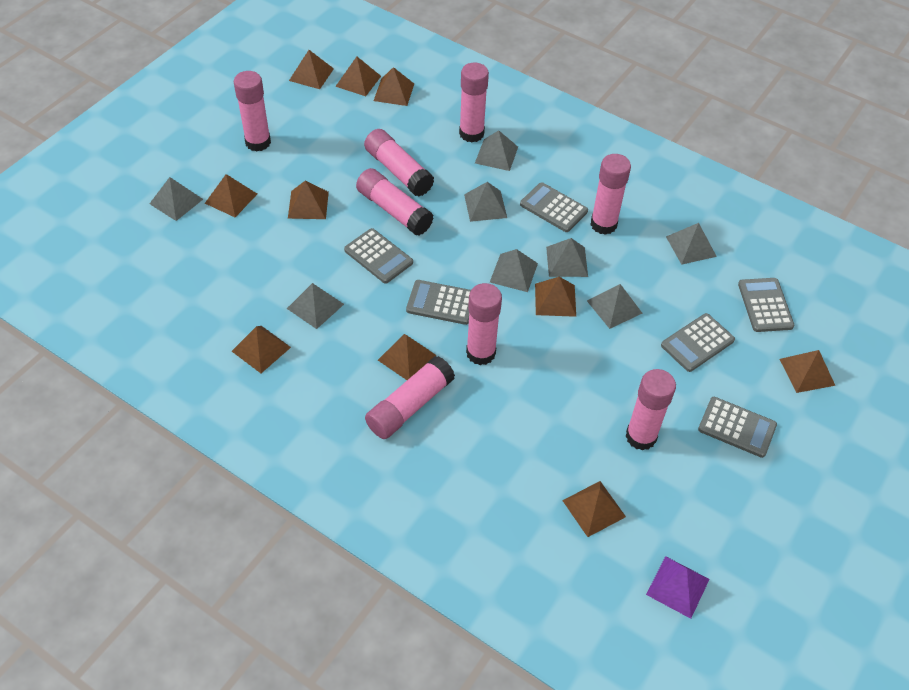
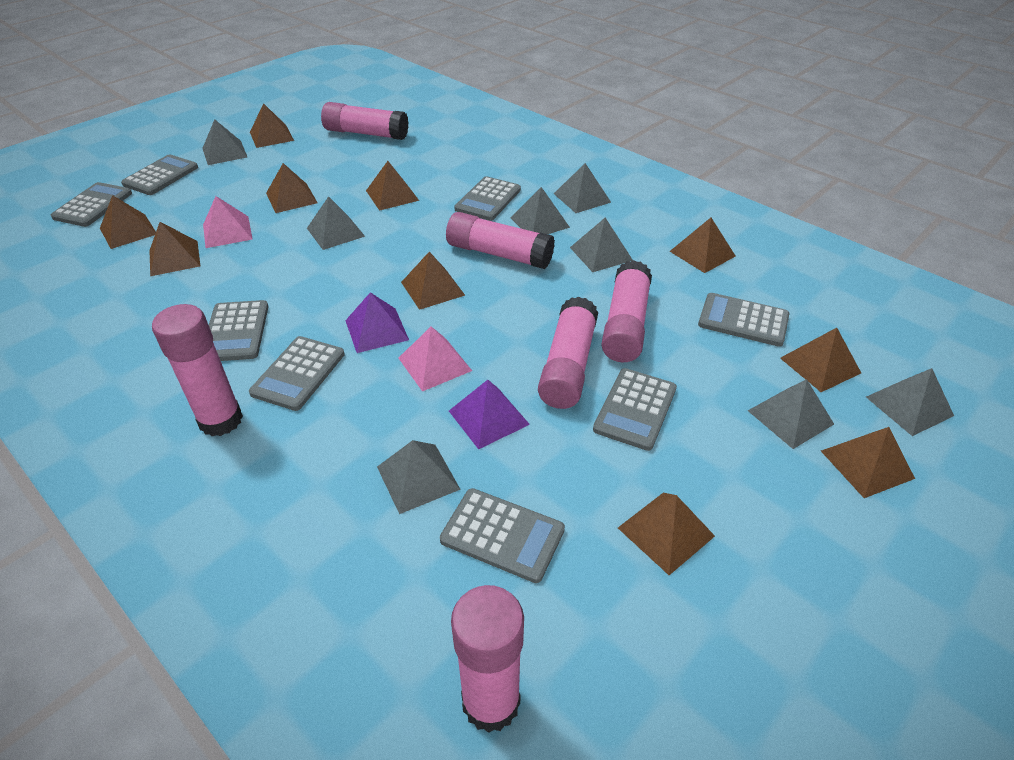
grey calculator: 6 -> 8
pink glue stick: 8 -> 6
pink pyramid: 0 -> 2
purple pyramid: 1 -> 2

